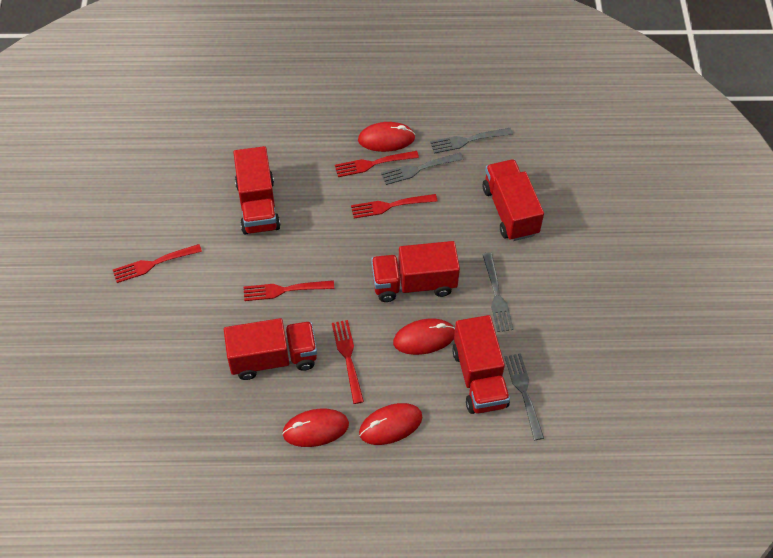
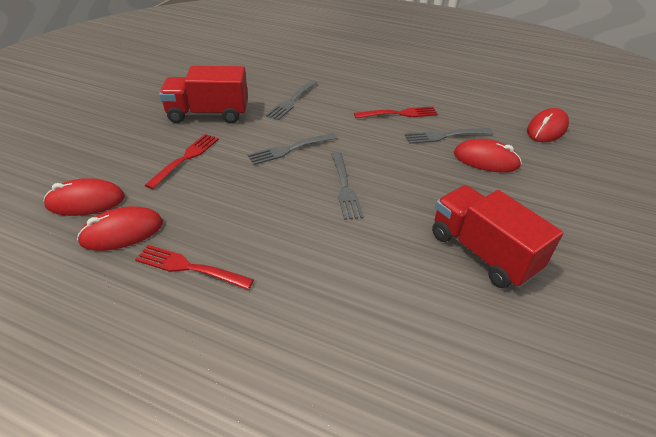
red fork: 5 -> 3
red truck: 5 -> 2

